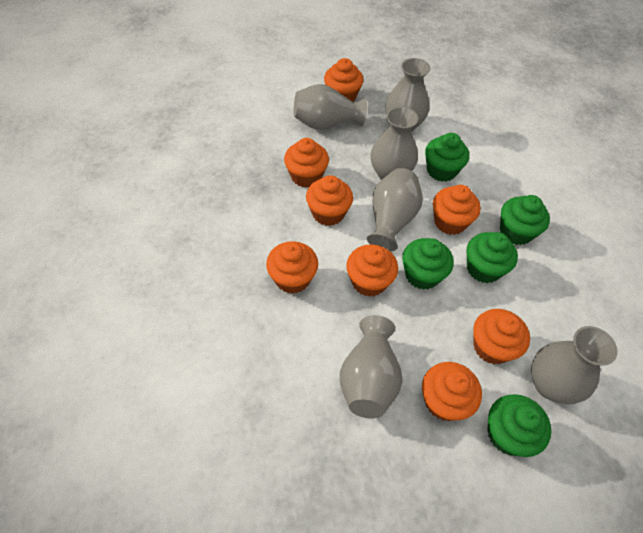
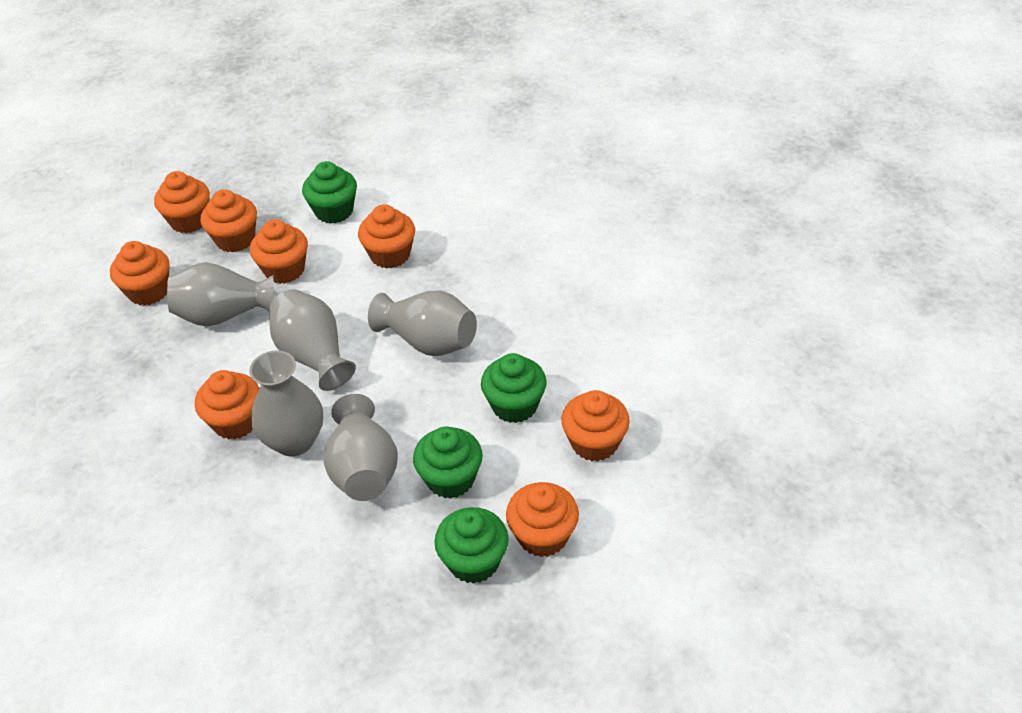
green cupcake: 5 -> 4
grey vase: 6 -> 5

